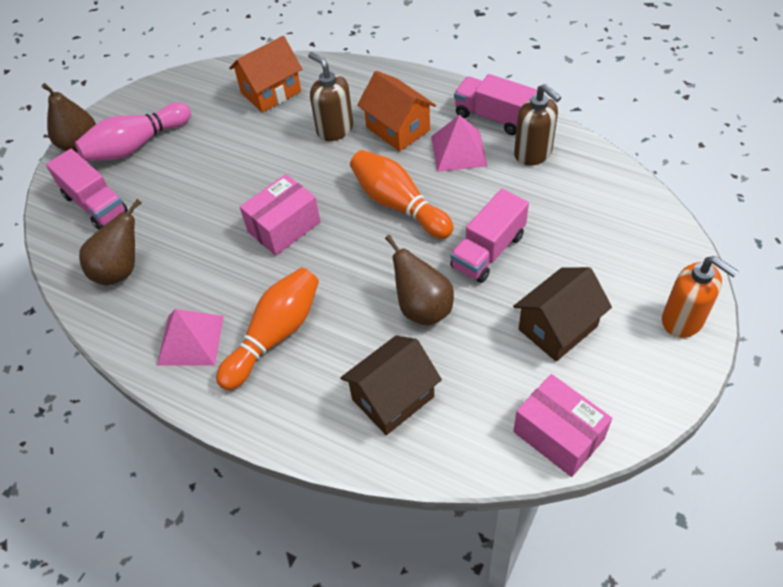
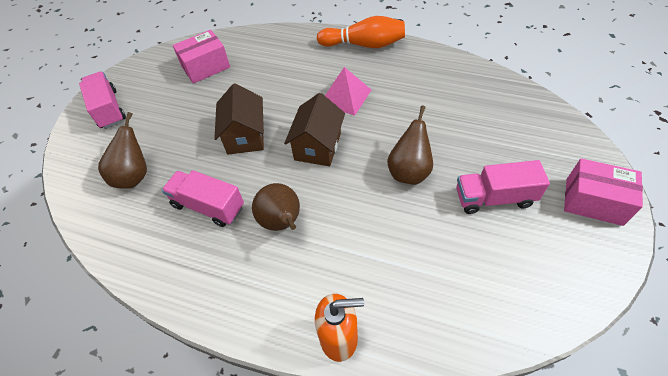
brown soap dispenser: 2 -> 0
orange bowling pin: 2 -> 1
orange house: 2 -> 0
pink bowling pin: 1 -> 0
pink pyramid: 2 -> 1

